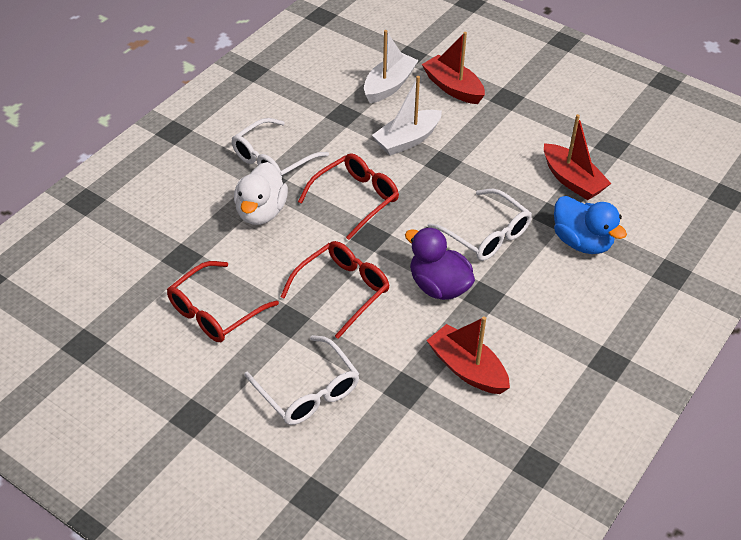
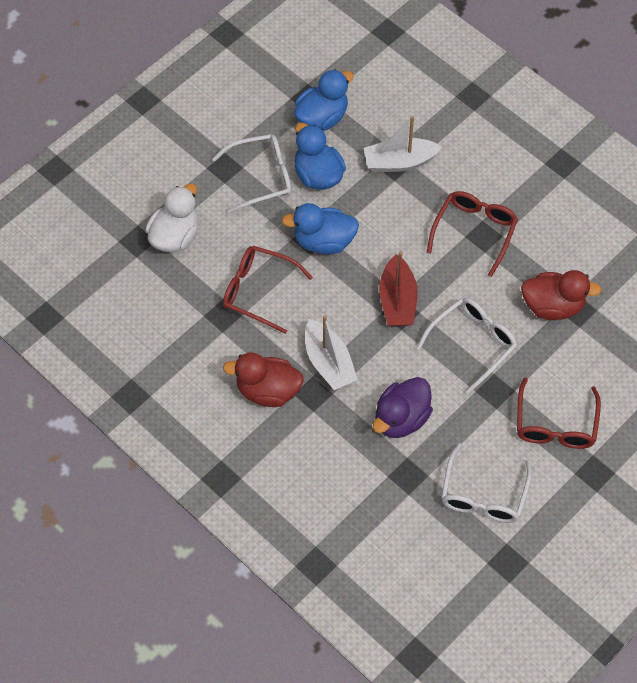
blue duck: 1 -> 3
red boat: 3 -> 1
red duck: 0 -> 2

